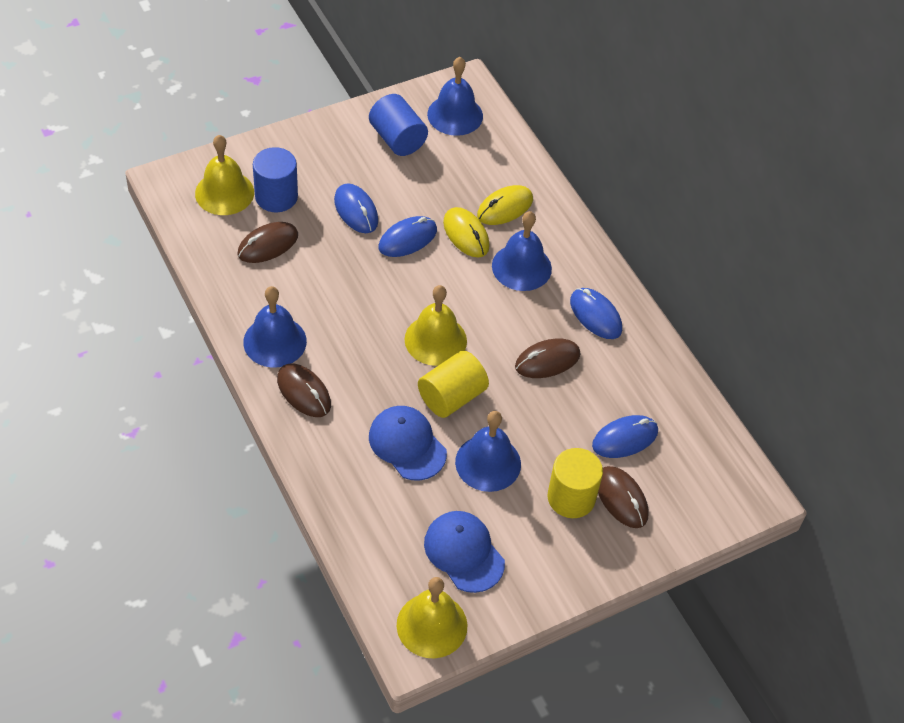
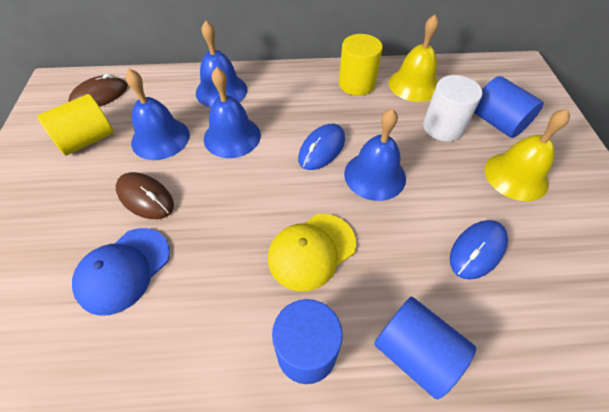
blue cap: 2 -> 1
blue cylinder: 2 -> 3
blue mouse: 4 -> 2
brown mouse: 4 -> 2
white cylinder: 0 -> 1
yellow bell: 3 -> 2
yellow cap: 0 -> 1
yellow mouse: 2 -> 0

